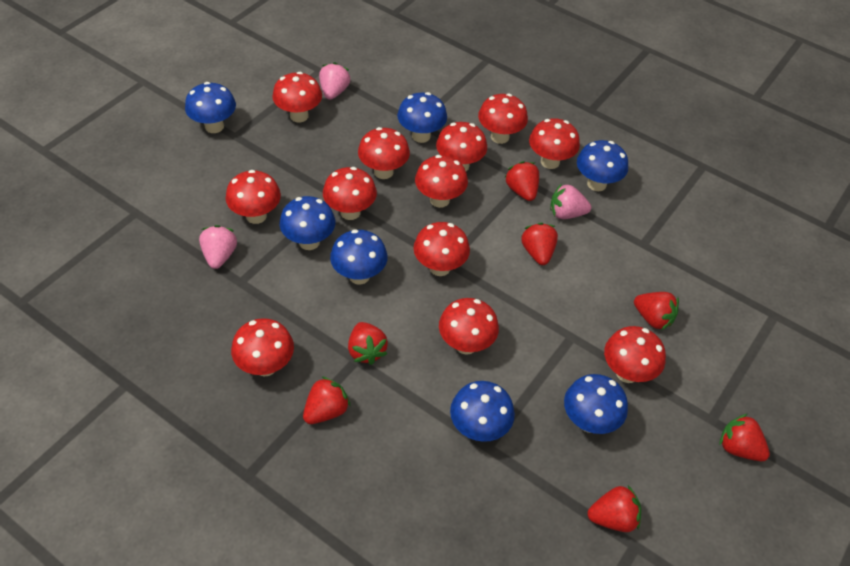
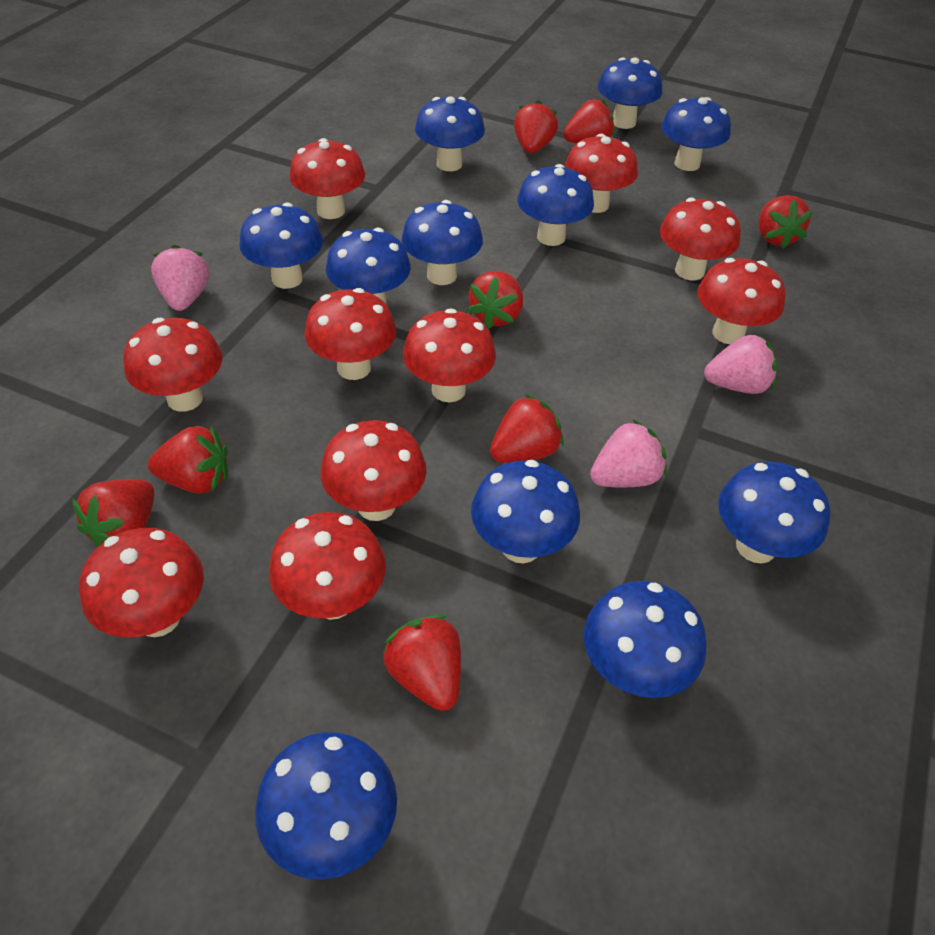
blue mushroom: 7 -> 11
red mushroom: 12 -> 10
red strawberry: 7 -> 8

